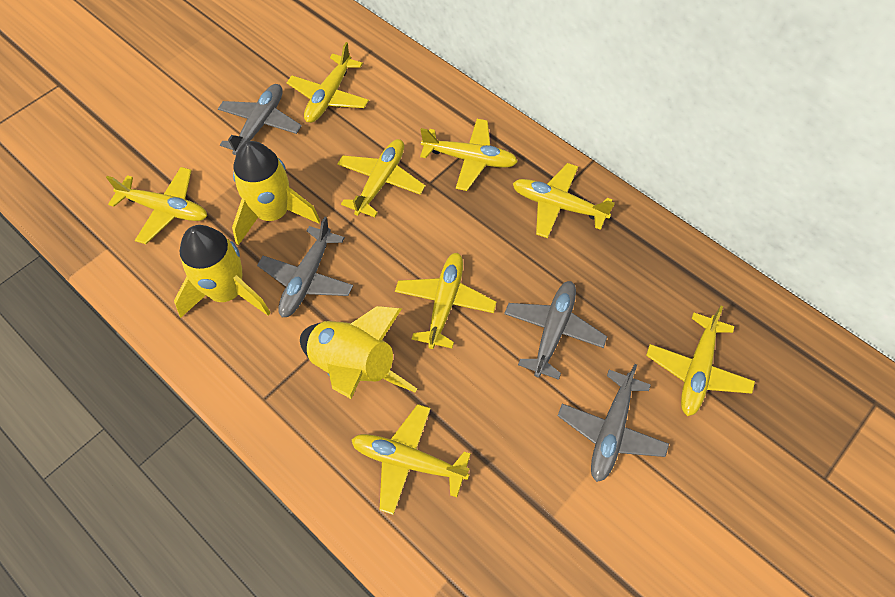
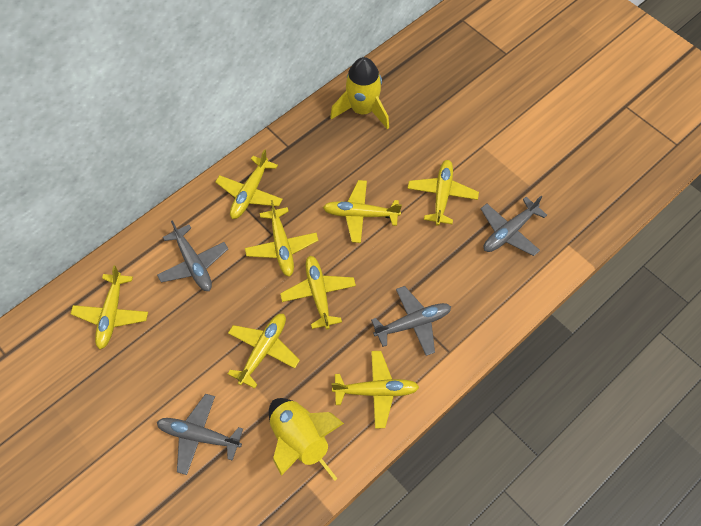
yellow rocket: 3 -> 2

